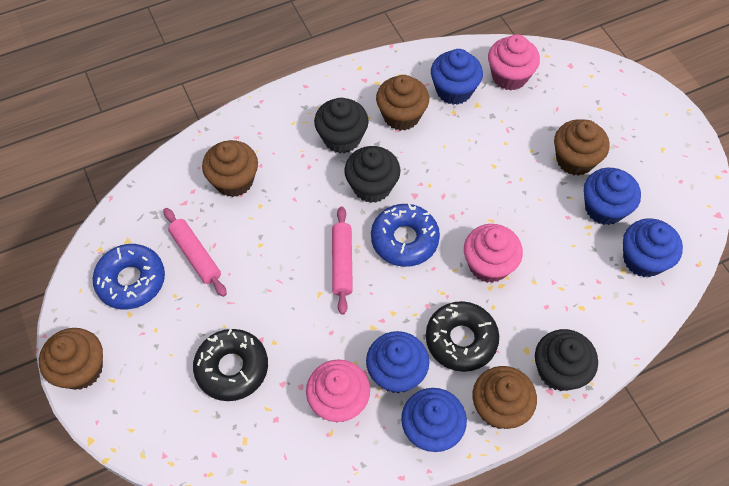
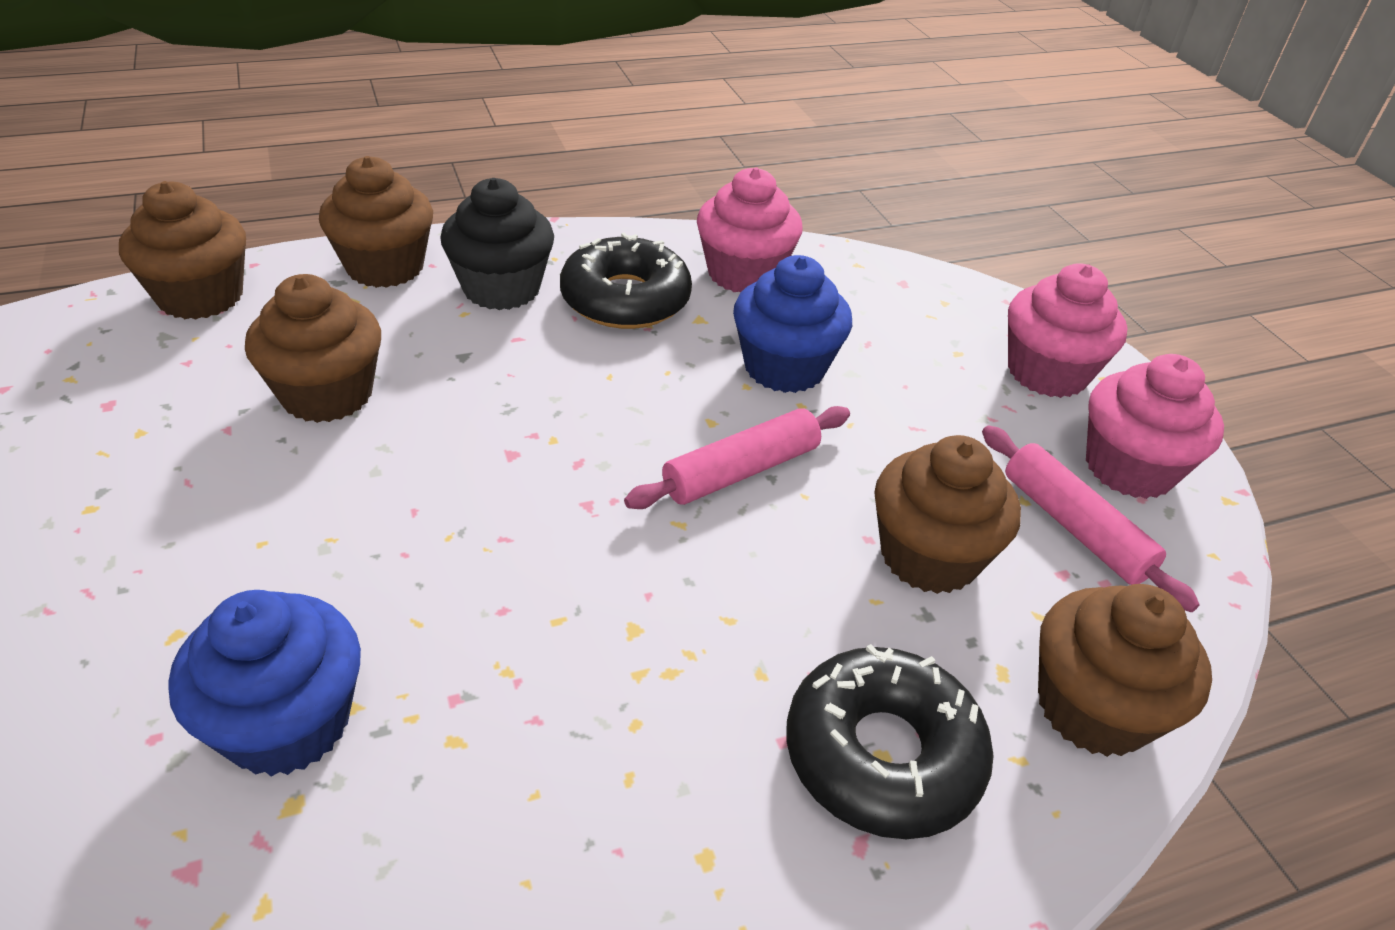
black cupcake: 3 -> 1
blue cupcake: 5 -> 2
blue donut: 2 -> 0

